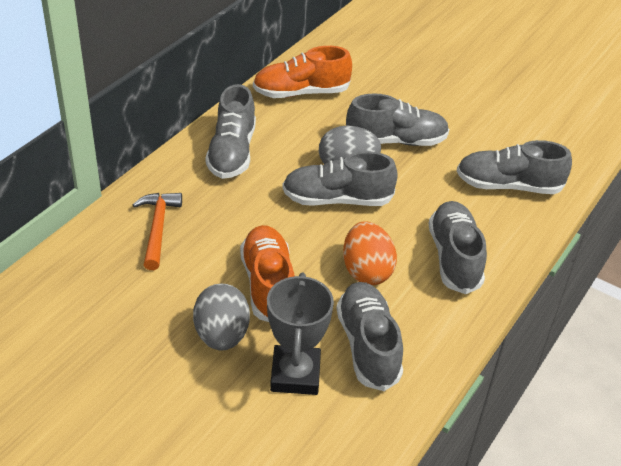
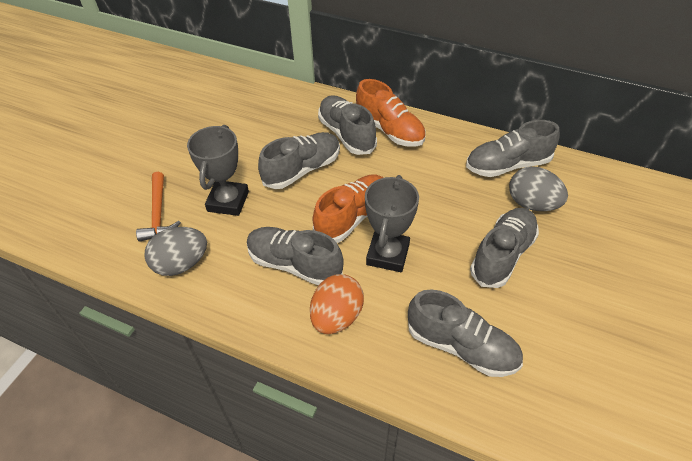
grey trophy: 1 -> 2

